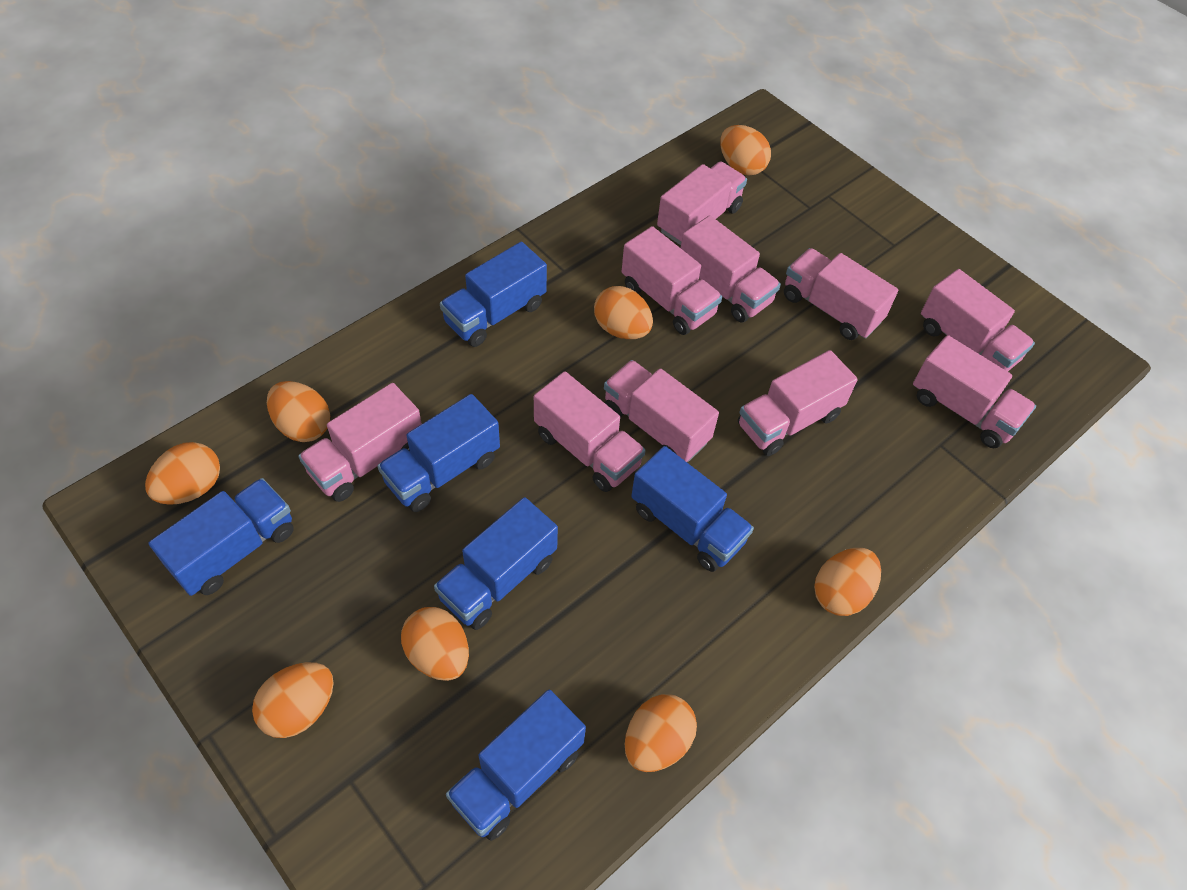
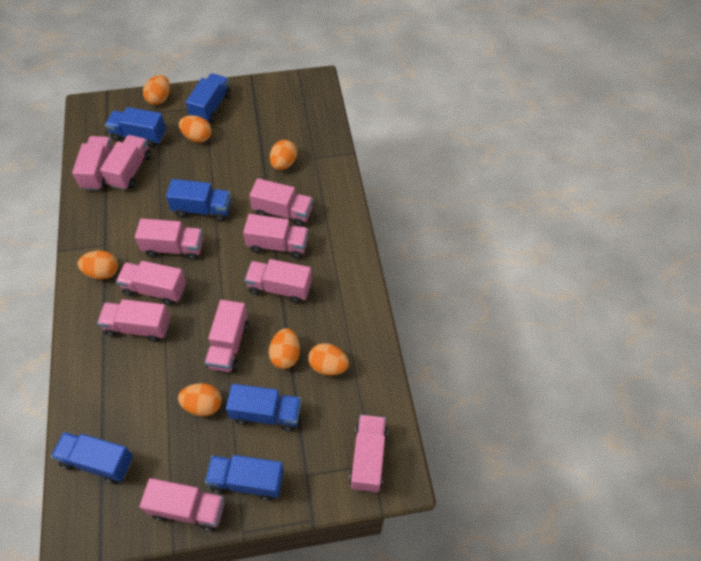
orange egg: 8 -> 7
pink truck: 10 -> 11

